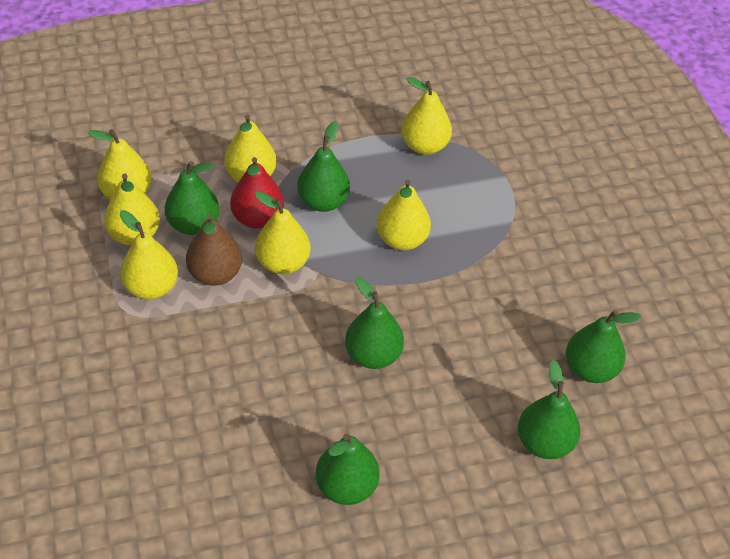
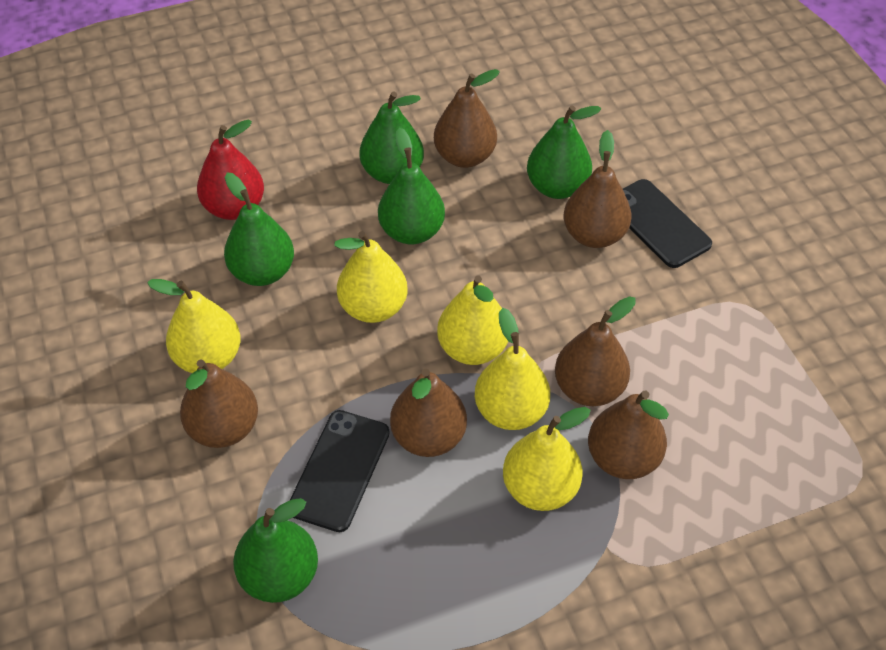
black phone: 0 -> 2
brown pear: 1 -> 6
green pear: 6 -> 5
yellow pear: 7 -> 5

